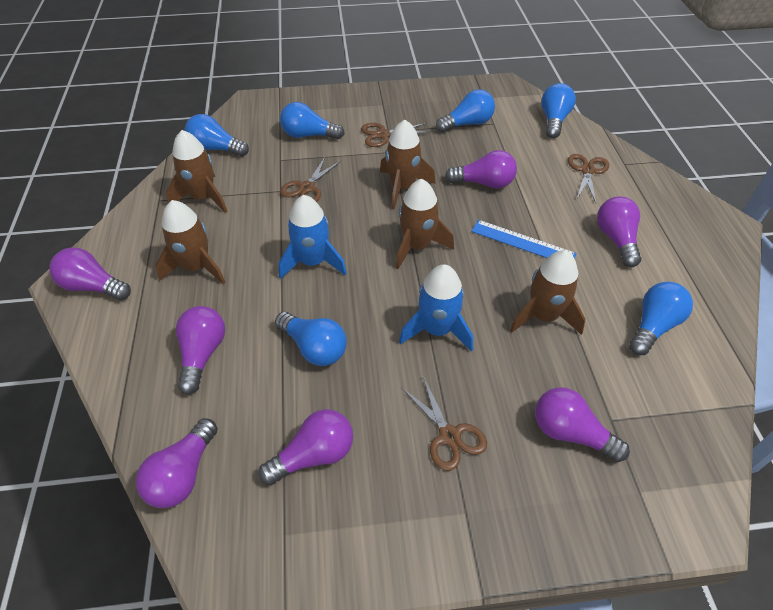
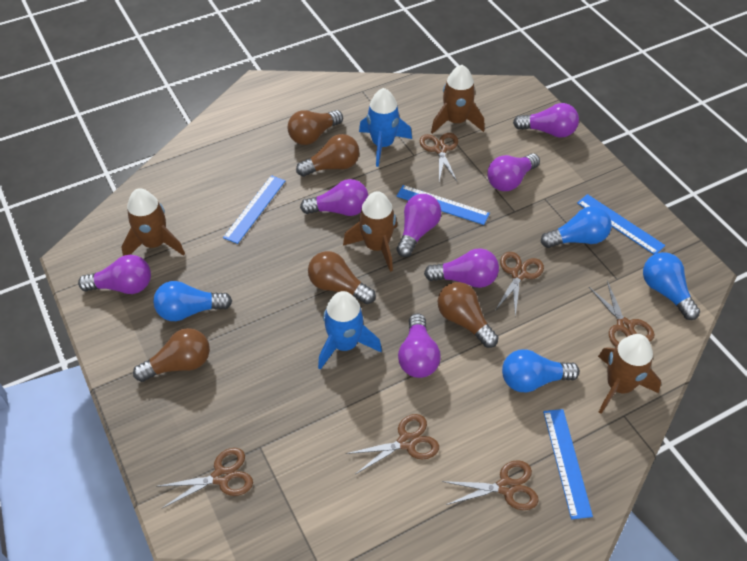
blue light bulb: 6 -> 4
blue ruler: 1 -> 4
brown light bulb: 0 -> 5
brown rocket: 5 -> 4
brown scissors: 4 -> 6

